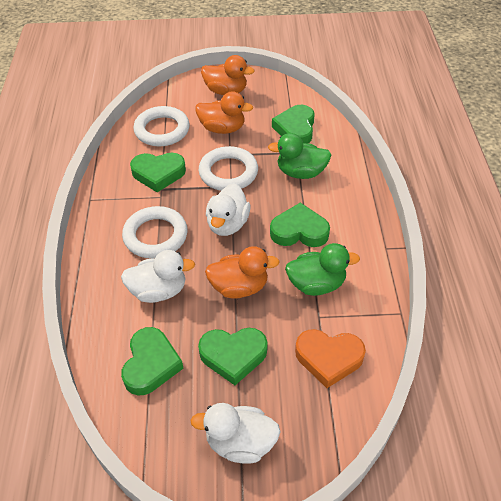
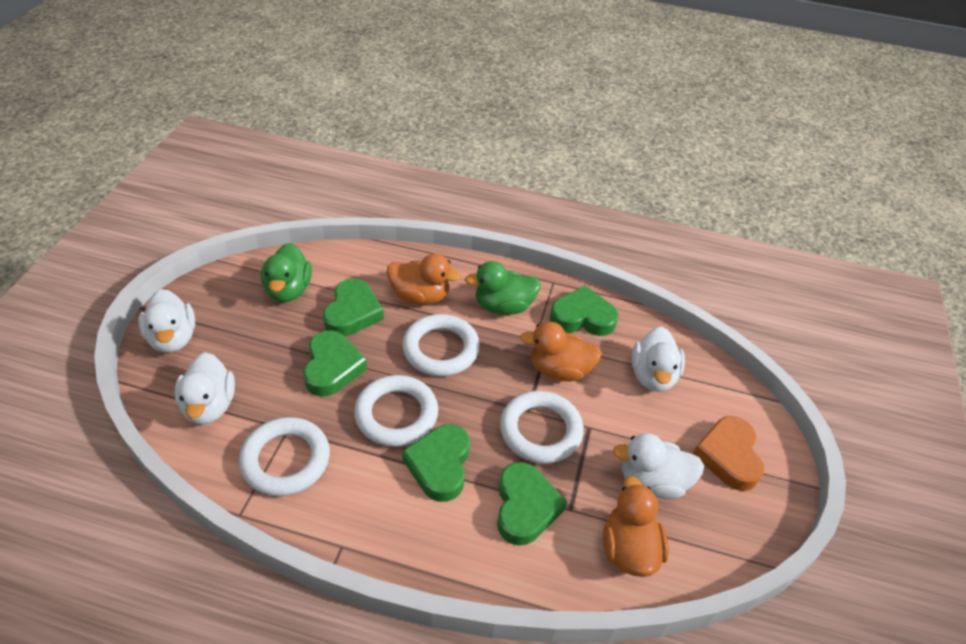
white duck: 3 -> 4
white ring: 3 -> 4

